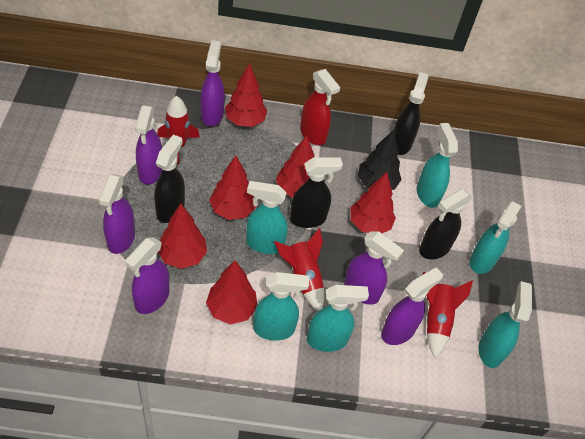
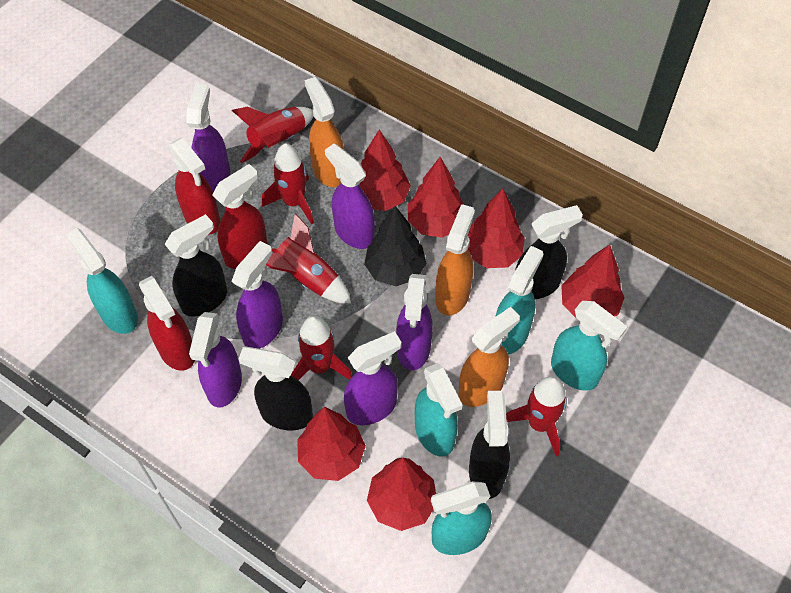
orange spray bottle: 0 -> 3
red rocket: 3 -> 5
red spray bottle: 1 -> 3
turquoise spray bottle: 6 -> 5

